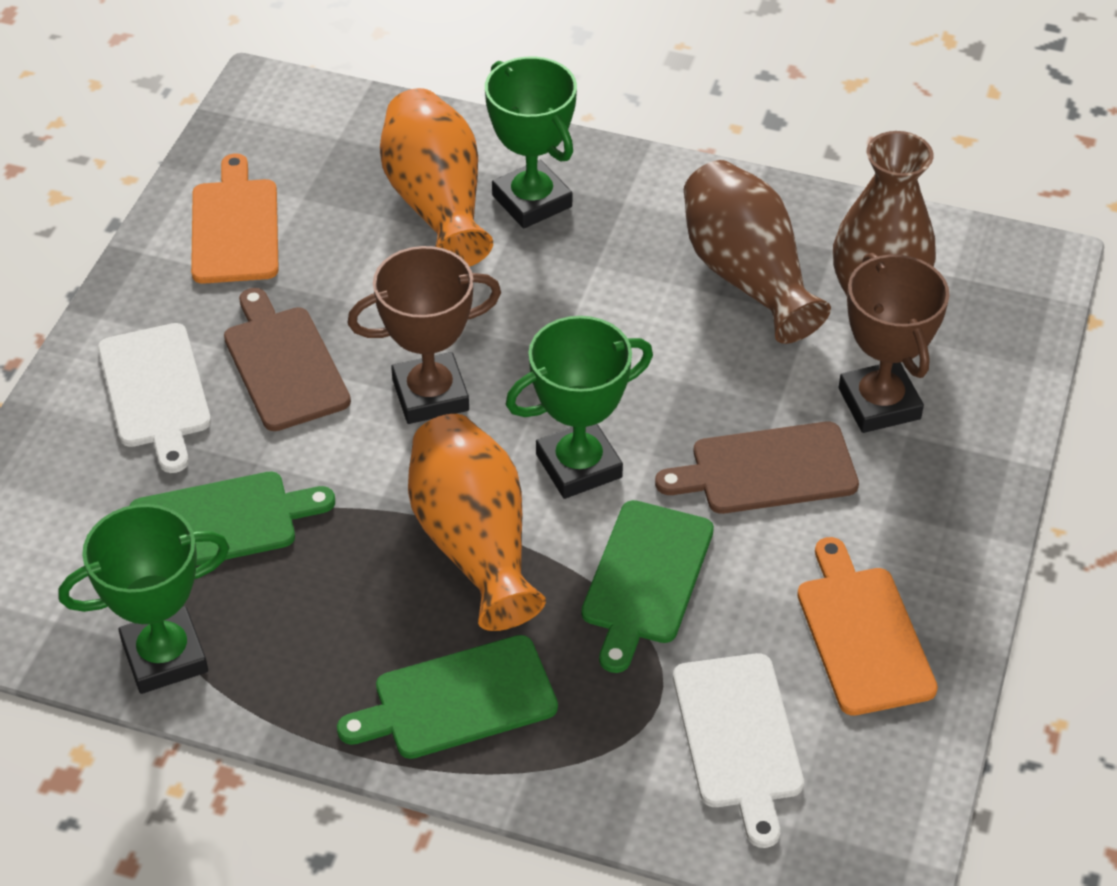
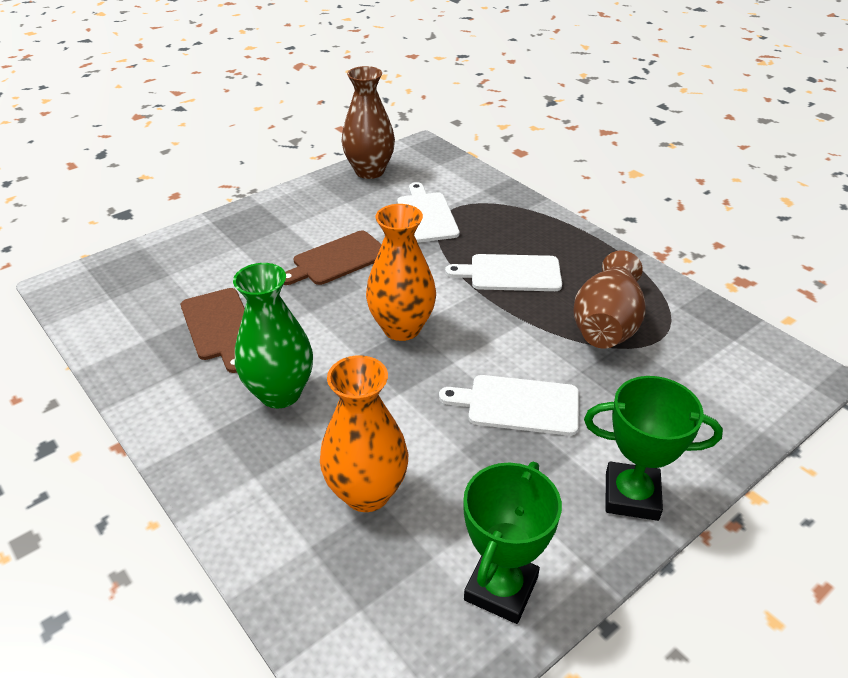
brown trophy: 2 -> 0
green cutting board: 3 -> 0
green trophy: 3 -> 2
green vase: 0 -> 1
orange cutting board: 2 -> 0
white cutting board: 2 -> 3

